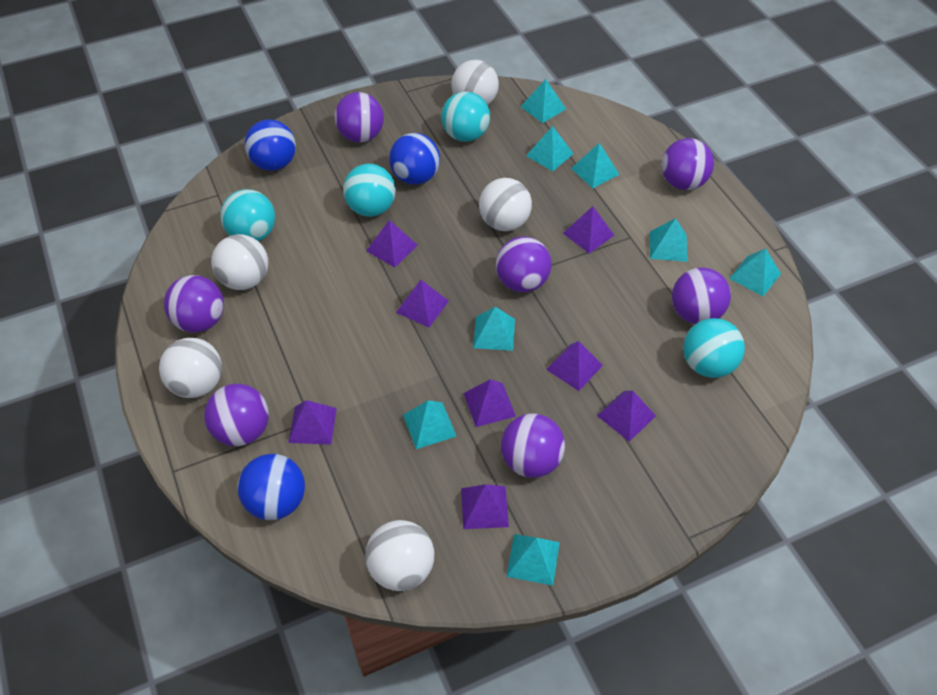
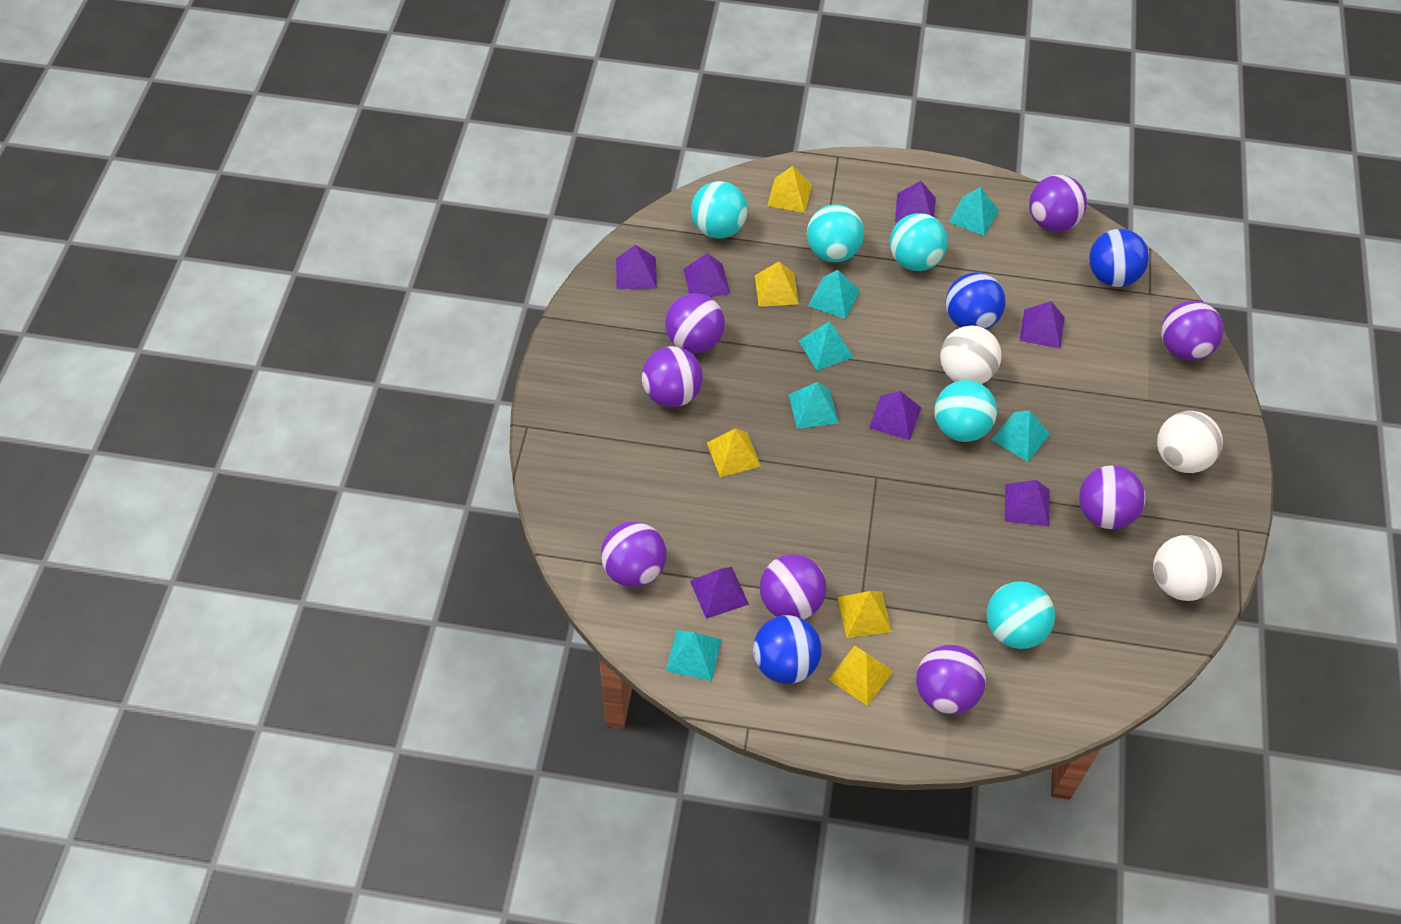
purple ball: 7 -> 8
purple pyramid: 8 -> 7
turquoise ball: 4 -> 5
turquoise pyramid: 8 -> 6
white ball: 5 -> 3
yellow pyramid: 0 -> 5

